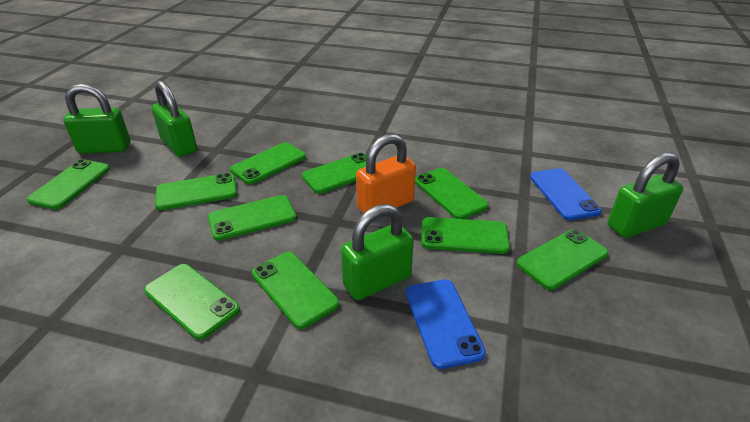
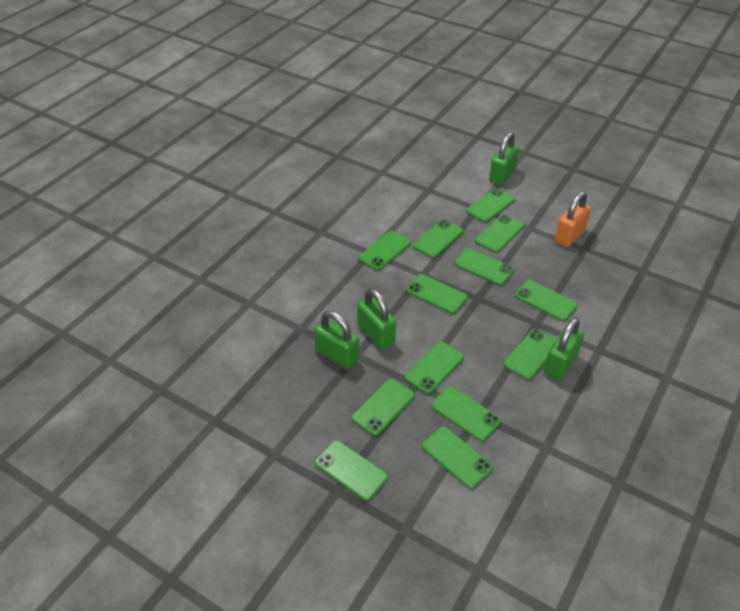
blue phone: 2 -> 0
green phone: 10 -> 13

